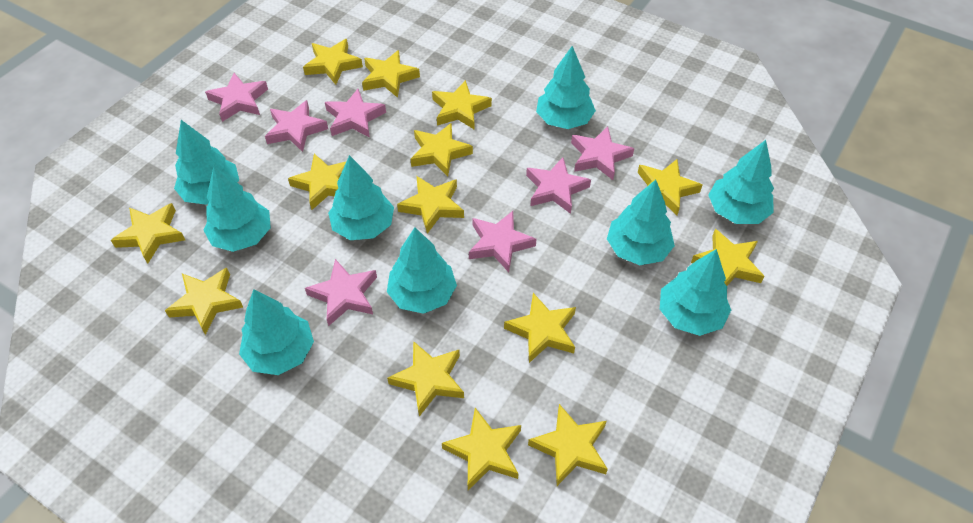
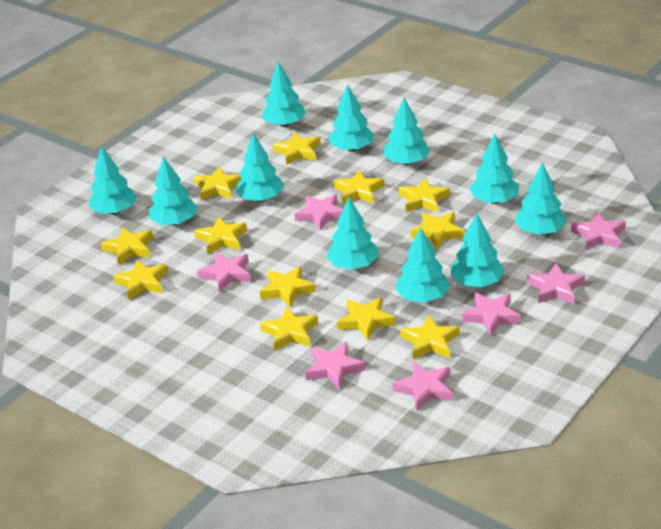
turquoise tree: 9 -> 11
yellow star: 14 -> 12

